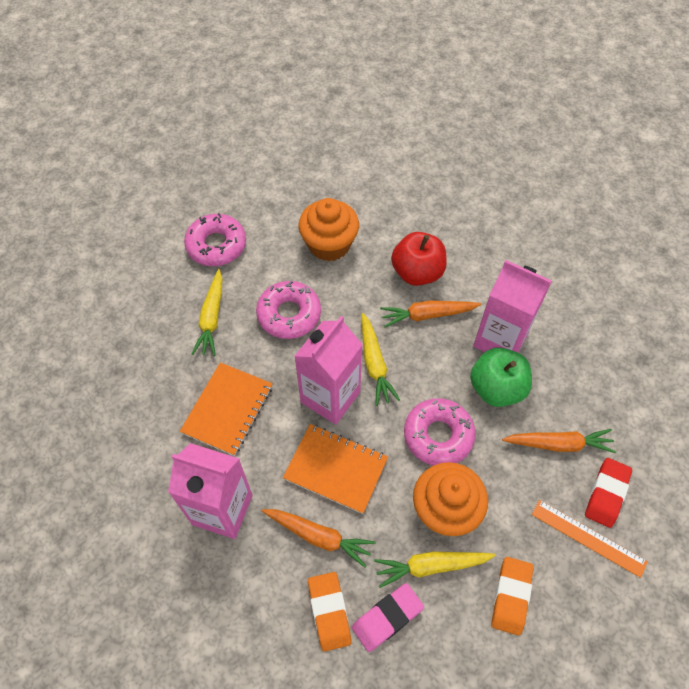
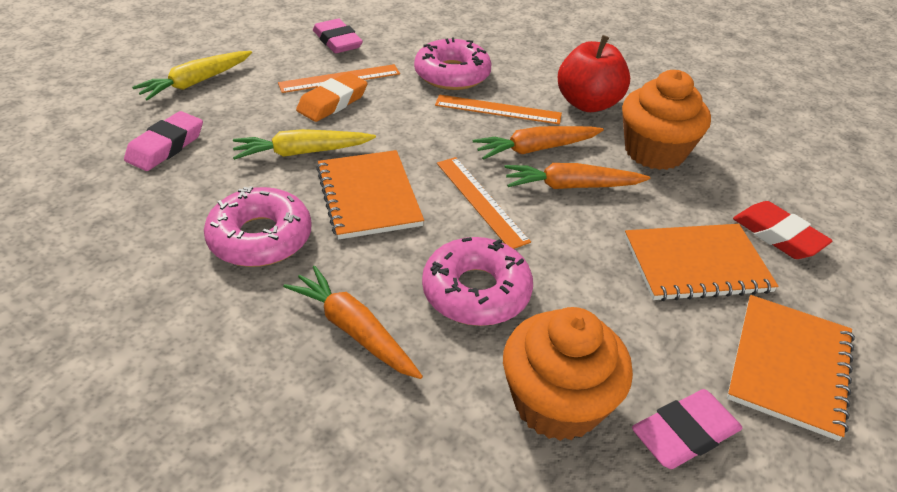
green apple: 1 -> 0
orange eraser: 2 -> 1
orange notebook: 2 -> 3
orange ruler: 1 -> 3
pink carton: 3 -> 0
pink eraser: 1 -> 3
yellow carrot: 3 -> 2

